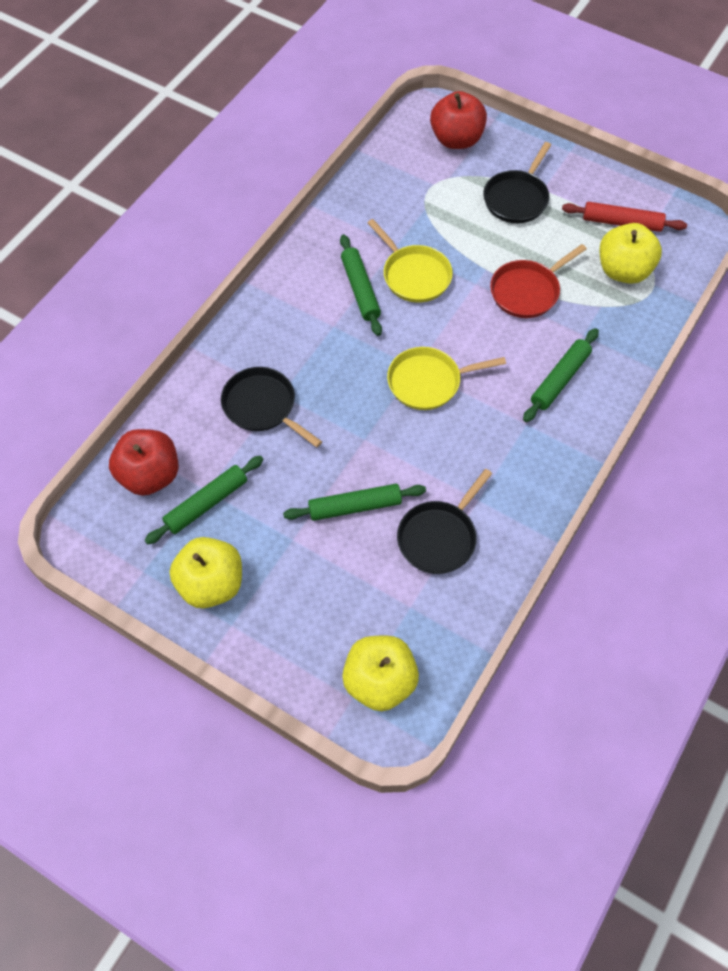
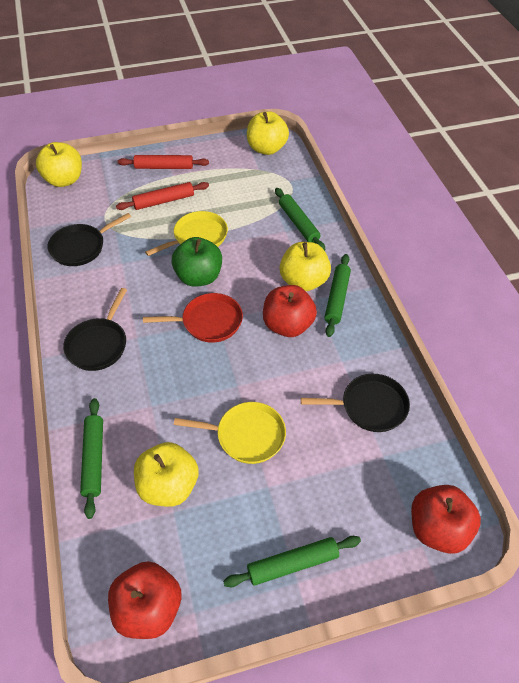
green apple: 0 -> 1
red apple: 2 -> 3
red rolling pin: 1 -> 2
yellow apple: 3 -> 4

